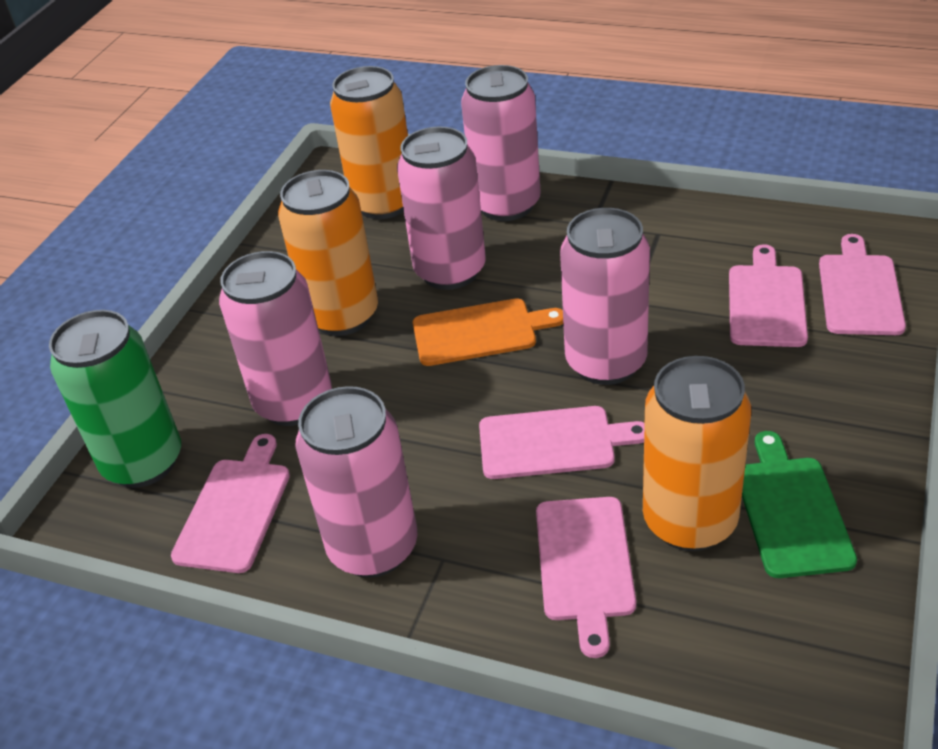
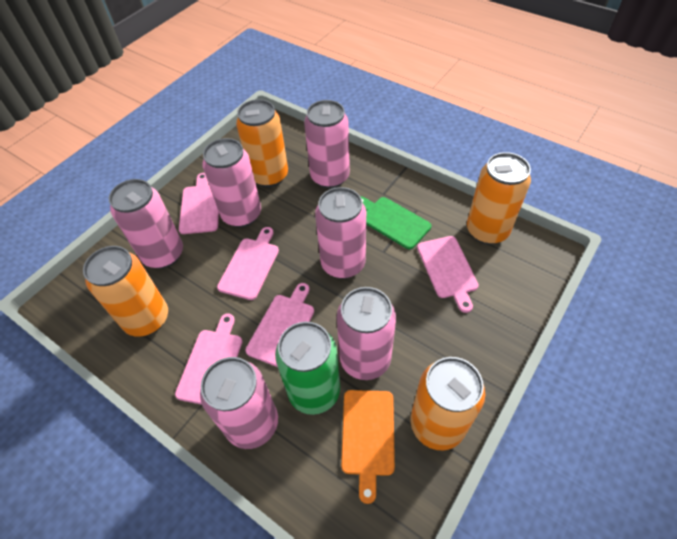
orange can: 3 -> 4
pink can: 5 -> 6

